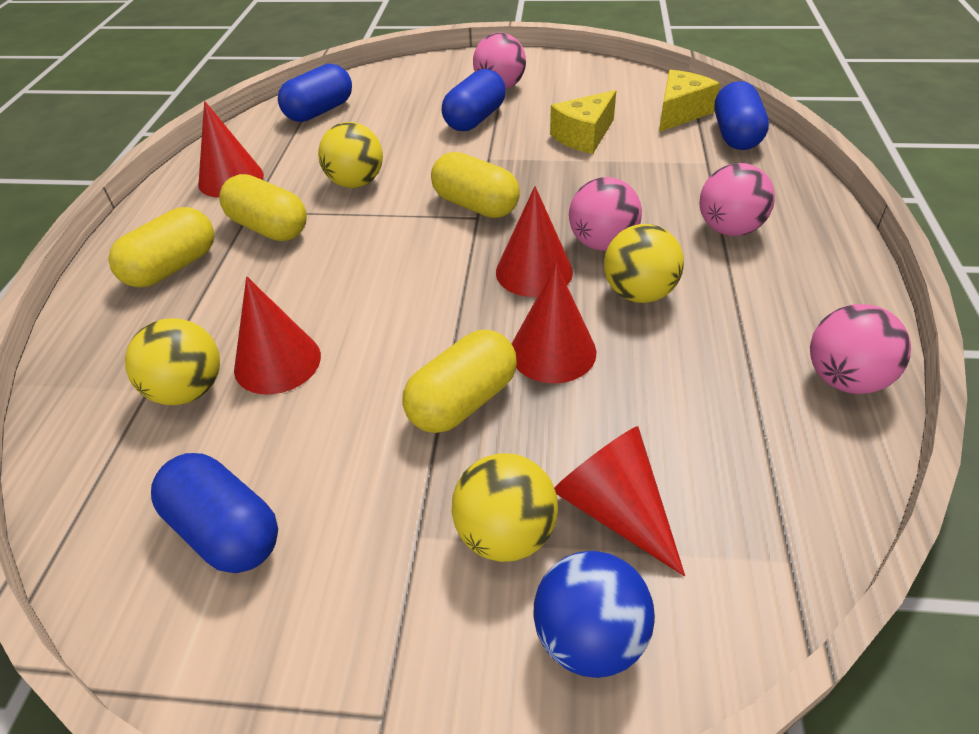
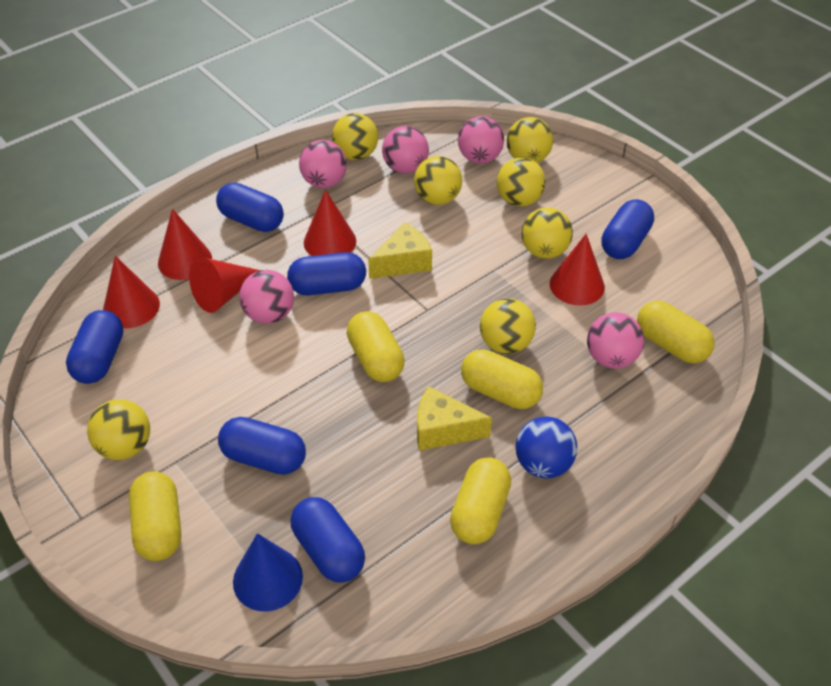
blue capsule: 4 -> 6
blue cone: 0 -> 1
pink ball: 4 -> 5
yellow ball: 4 -> 7
yellow capsule: 4 -> 5

